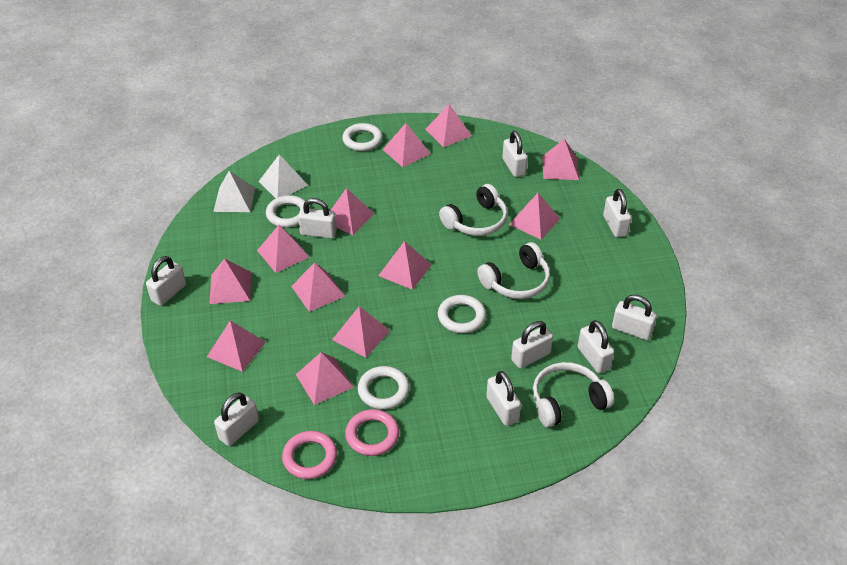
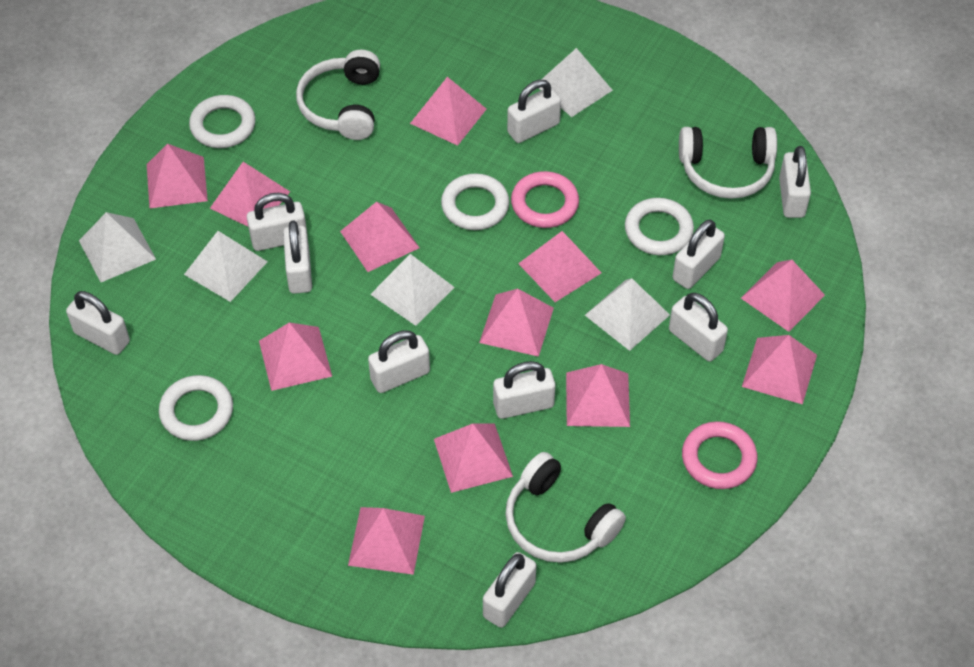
white padlock: 9 -> 10
white pyramid: 2 -> 5

